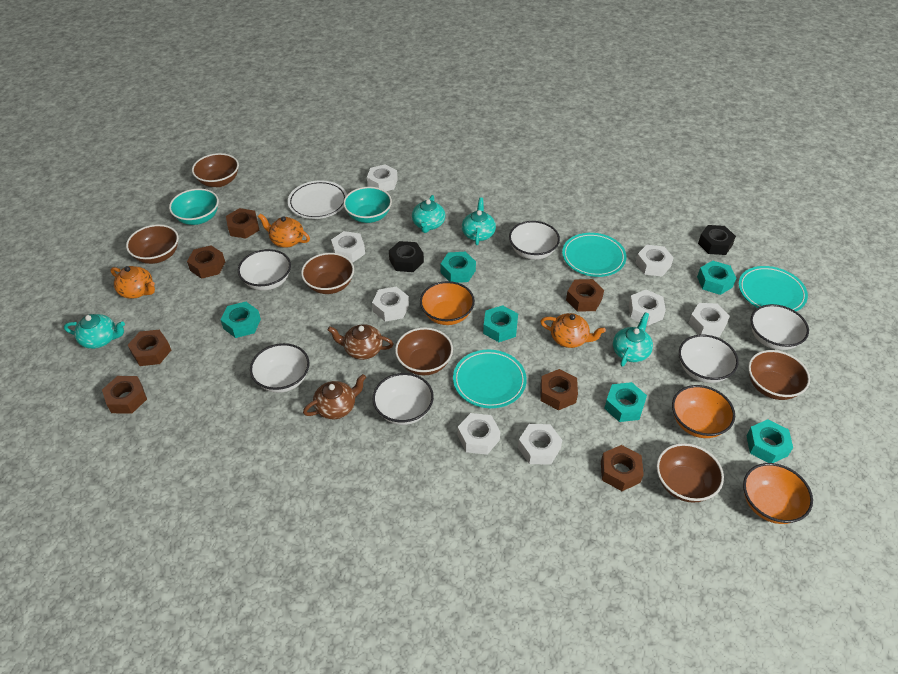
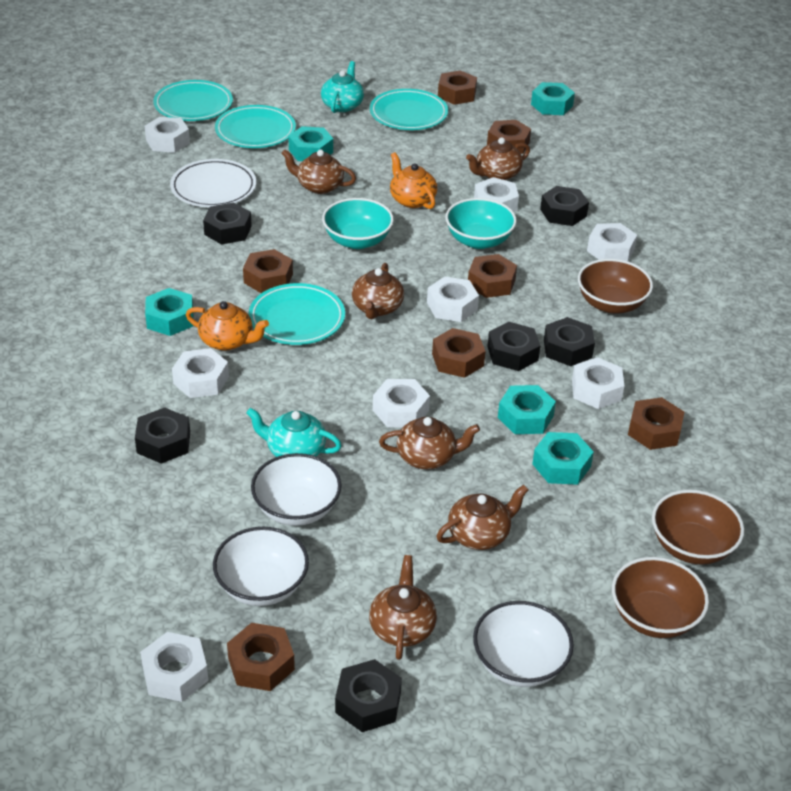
black nut: 2 -> 6
brown bowl: 6 -> 3
brown teapot: 2 -> 6
orange bowl: 3 -> 0
orange teapot: 3 -> 2
turquoise nut: 6 -> 5
turquoise plate: 3 -> 4
turquoise teapot: 4 -> 2
white bowl: 6 -> 3

